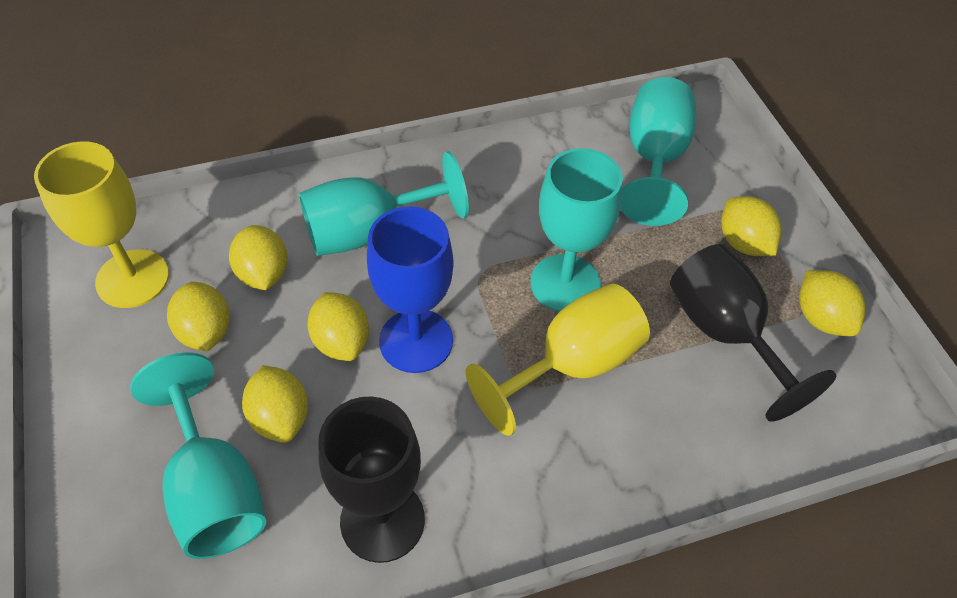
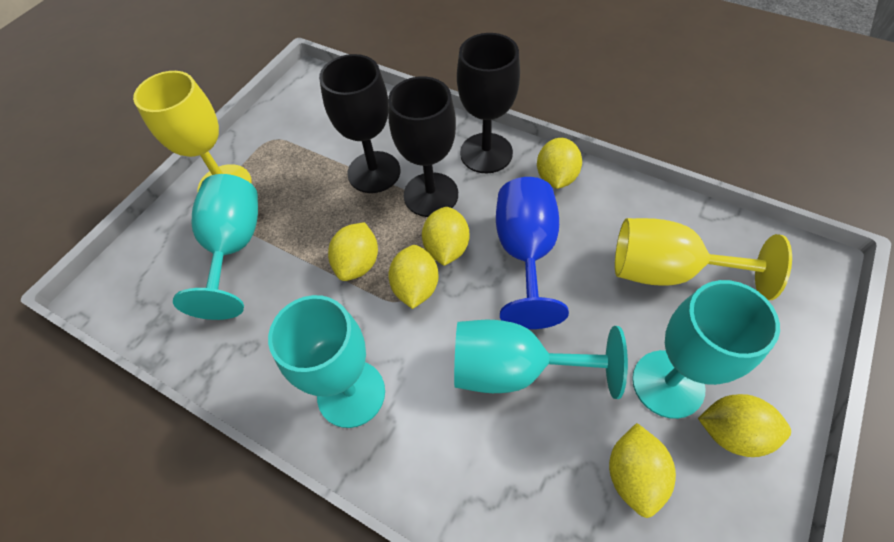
black goblet: 2 -> 3

